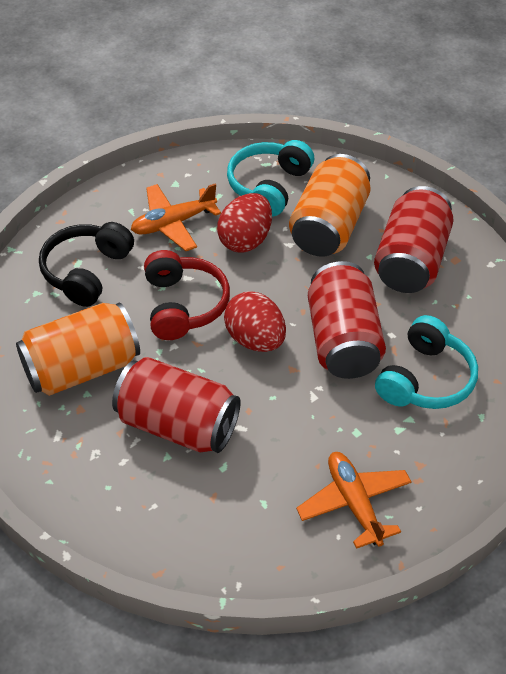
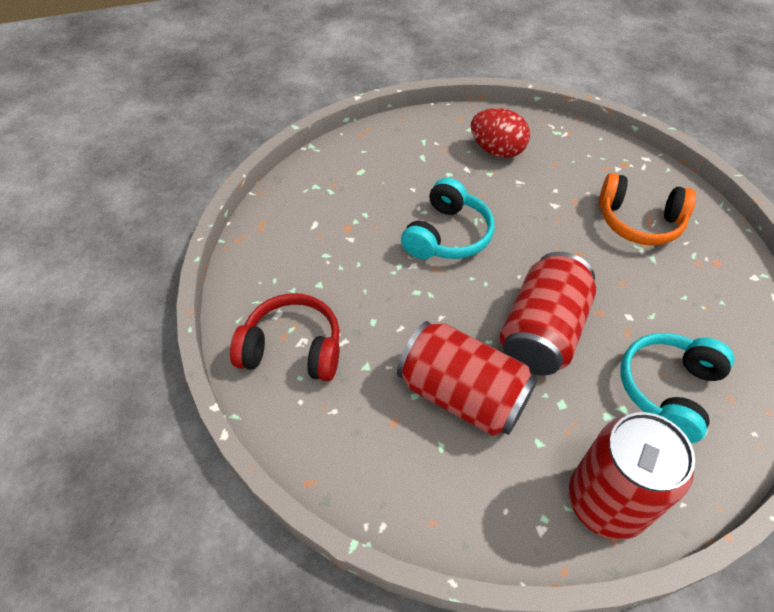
black headphones: 1 -> 0
orange can: 2 -> 0
orange headphones: 0 -> 1
orange plane: 2 -> 0
red egg: 2 -> 1

